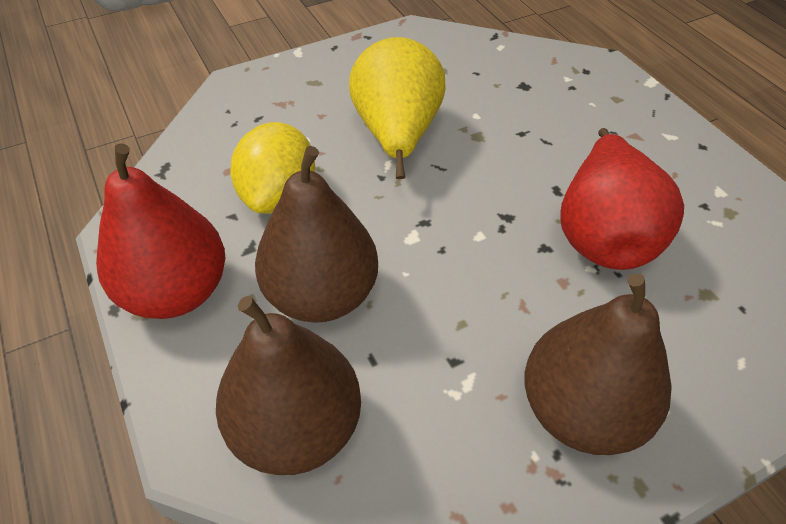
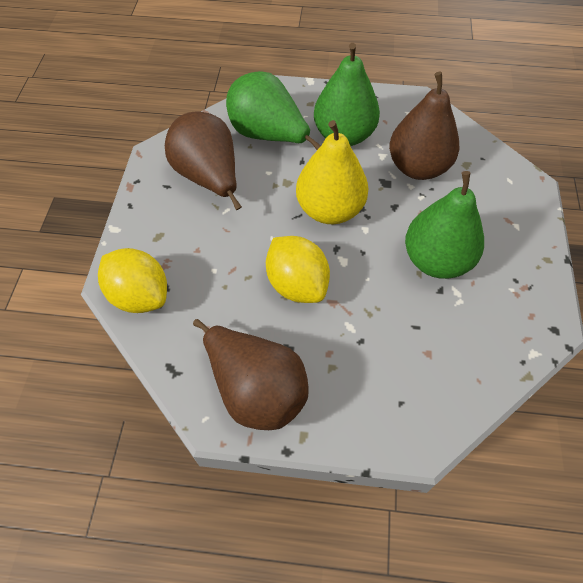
green pear: 0 -> 3
red pear: 2 -> 0
yellow lemon: 1 -> 2

